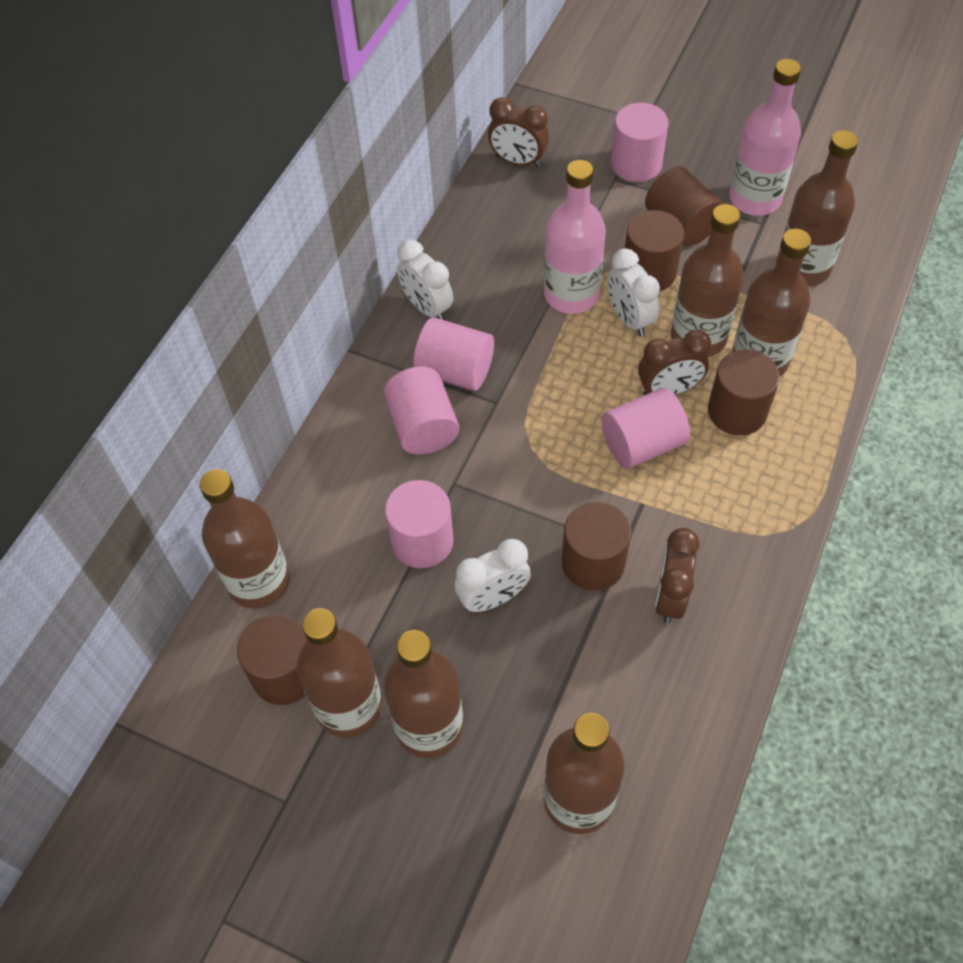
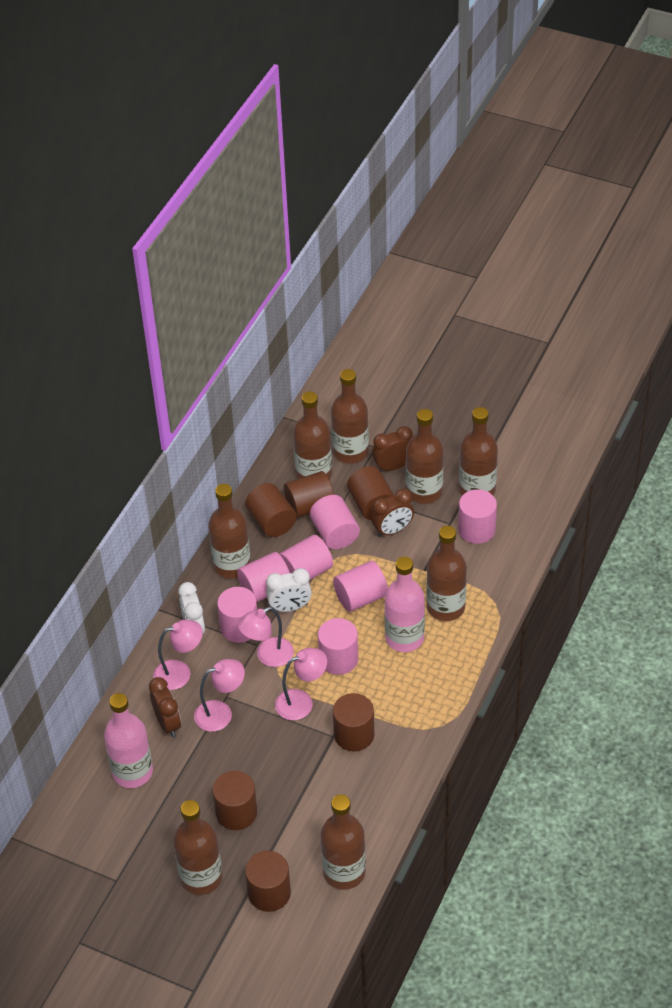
brown bottle: 7 -> 8
brown cylinder: 5 -> 6
pink cylinder: 5 -> 7
pink lamp: 0 -> 4
white clock: 3 -> 2

